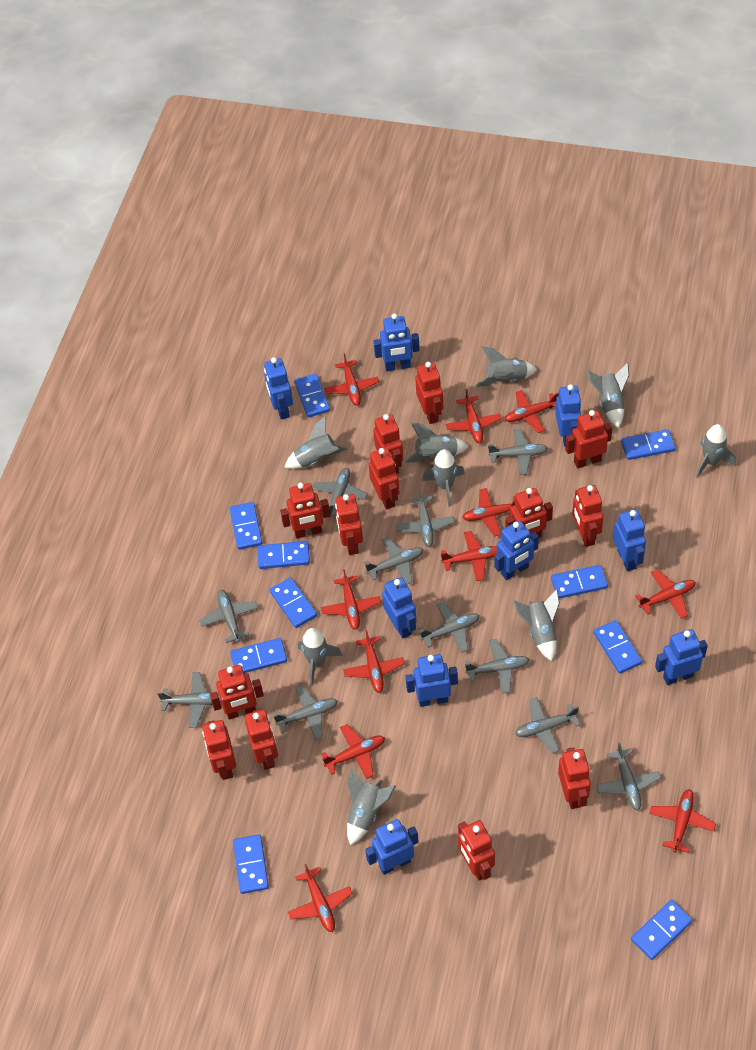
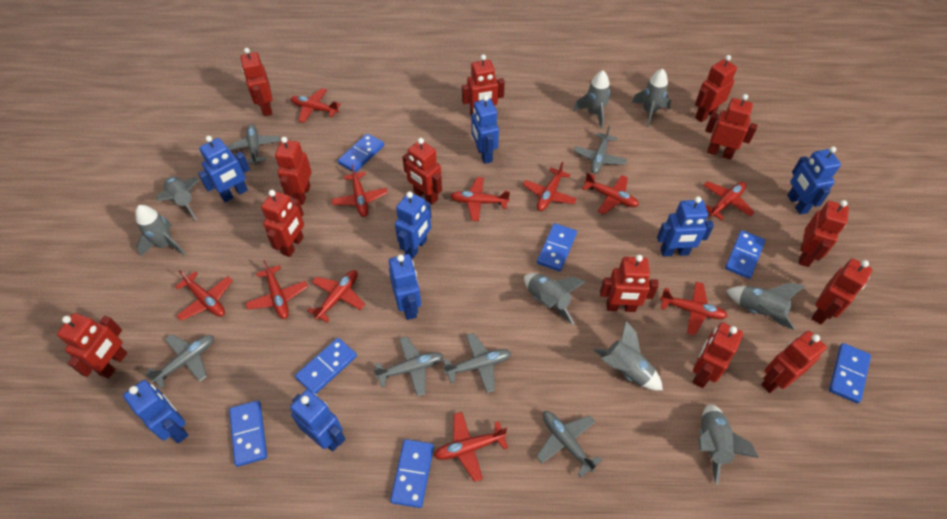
blue domino: 10 -> 7
blue robot: 9 -> 8
grey plane: 11 -> 6
grey rocket: 9 -> 8

